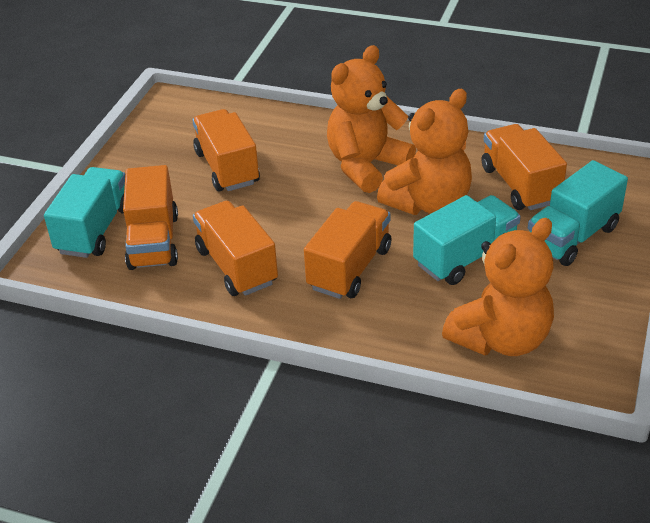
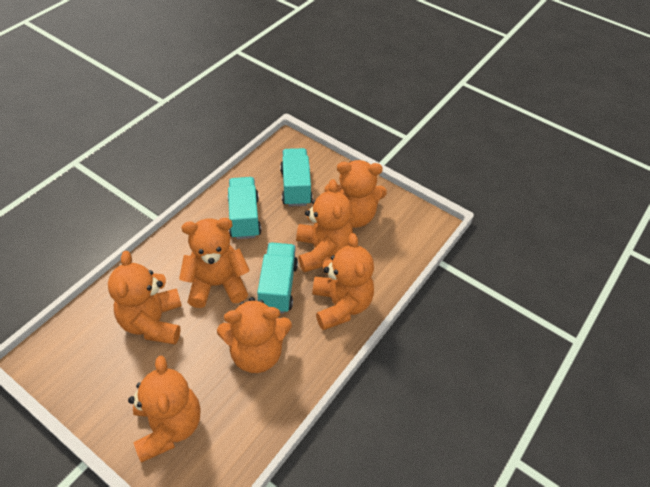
orange teddy bear: 3 -> 7
orange truck: 5 -> 0

